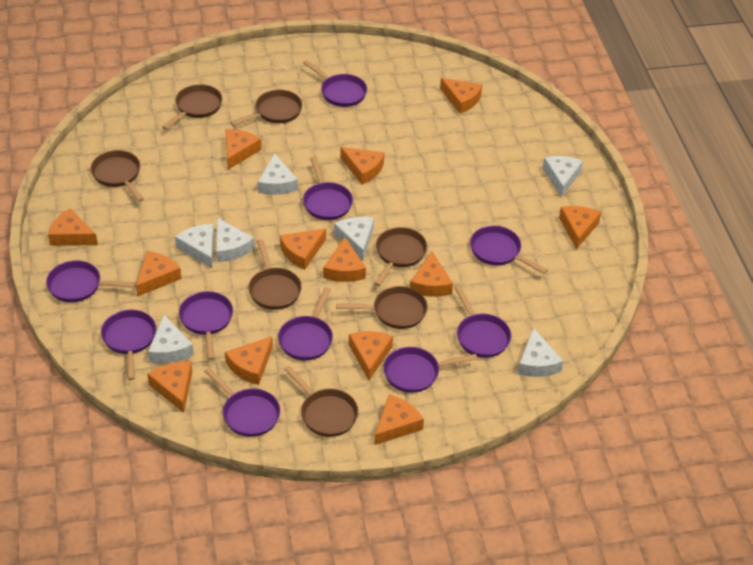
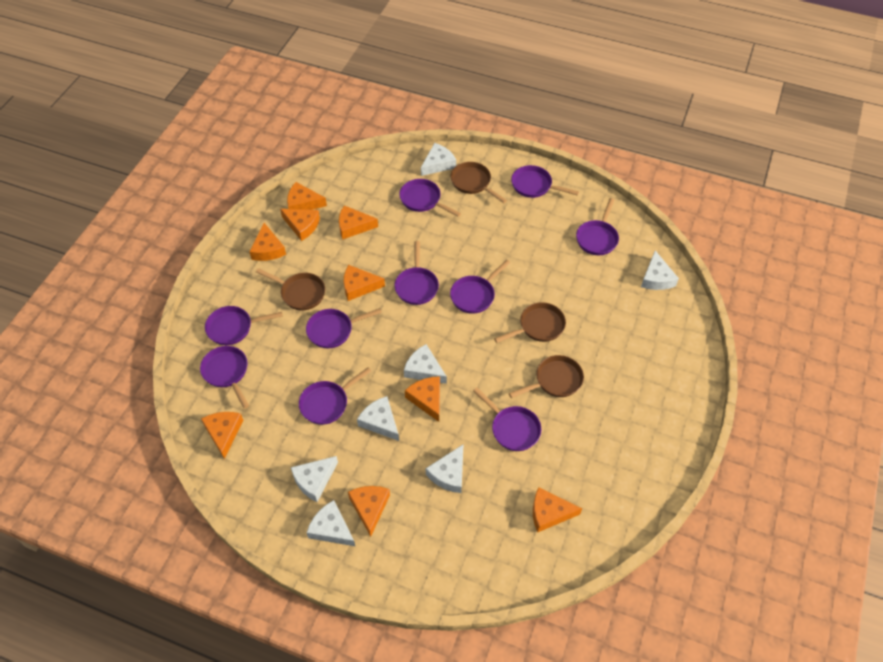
brown pan: 7 -> 4
orange cheese: 13 -> 9

